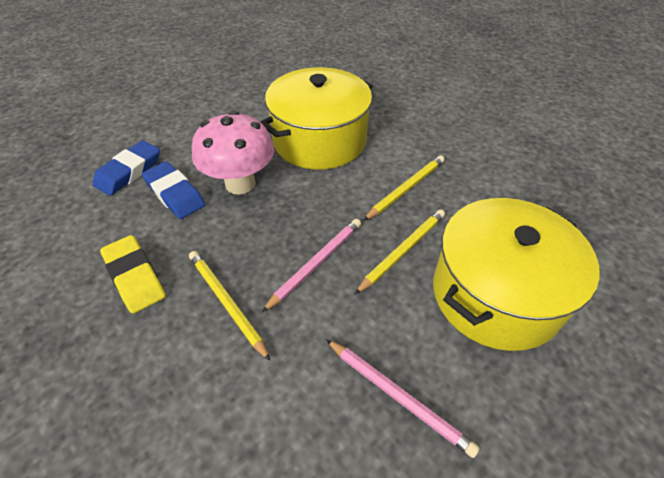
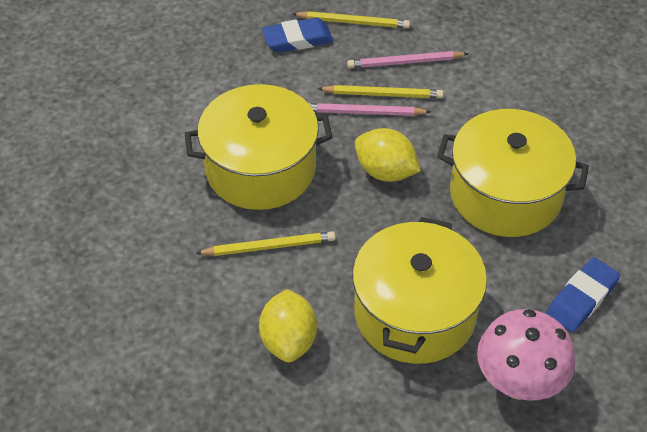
yellow eraser: 1 -> 0
yellow lemon: 0 -> 2
yellow pot: 2 -> 3

